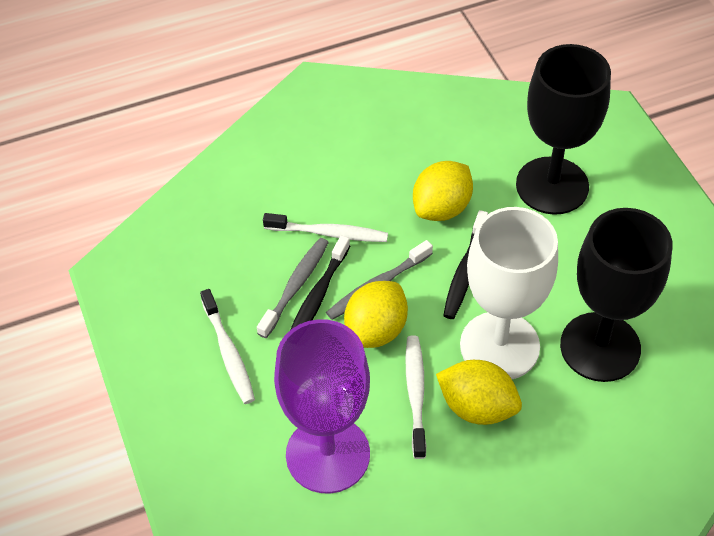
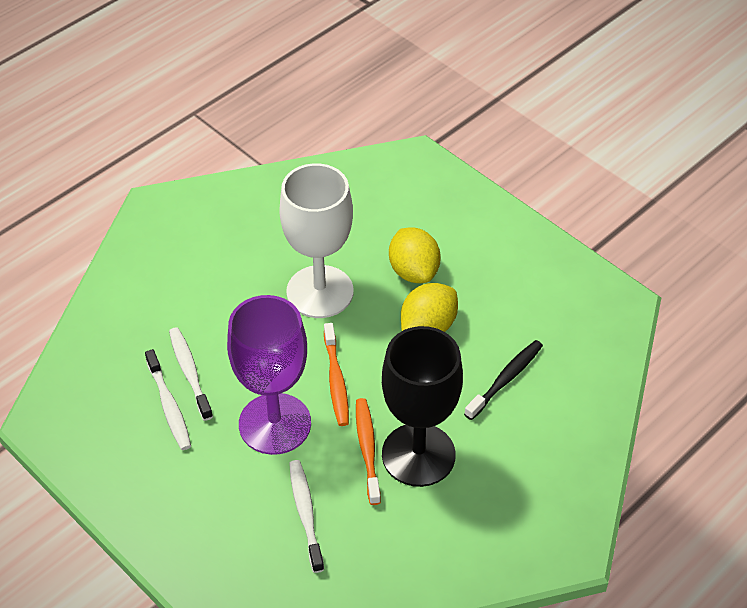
black goblet: 2 -> 1
black toothbrush: 2 -> 1
grey toothbrush: 2 -> 0
orange toothbrush: 0 -> 2
yellow lemon: 3 -> 2

